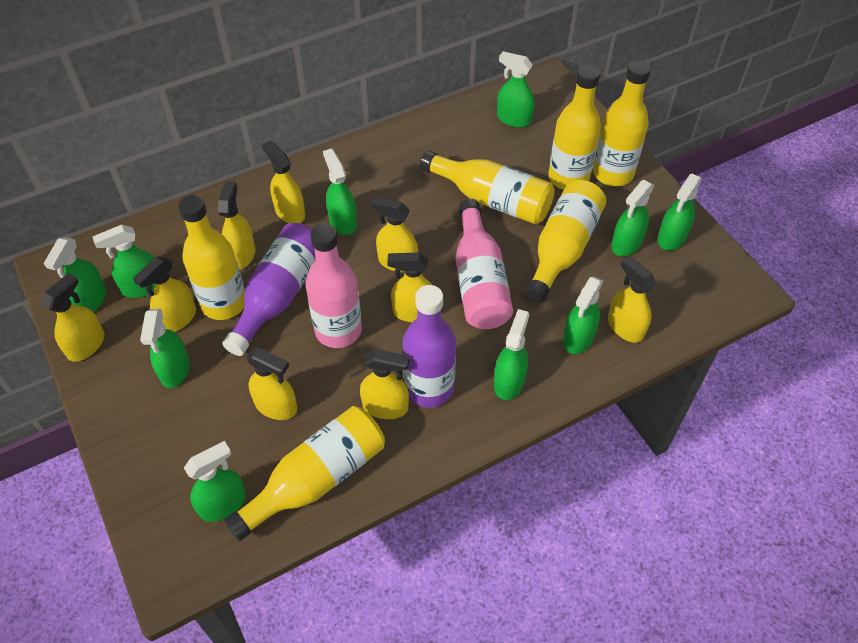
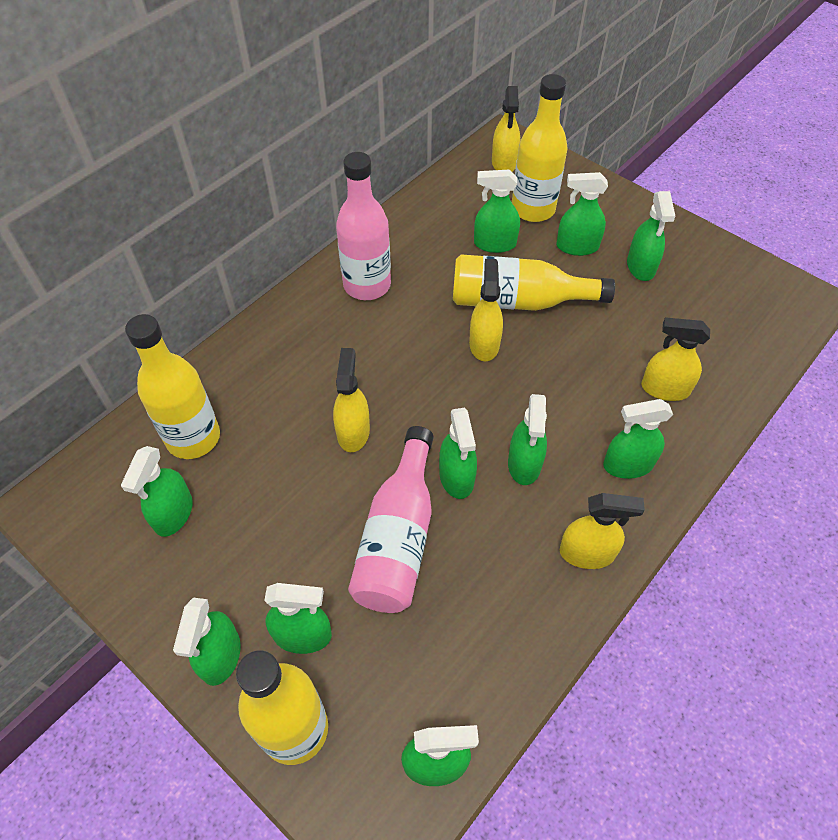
purple bottle: 2 -> 0
yellow bottle: 6 -> 4
yellow spray bottle: 9 -> 5

